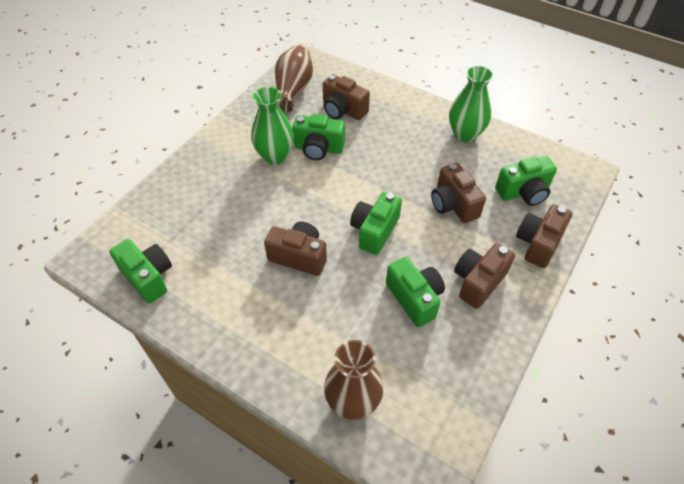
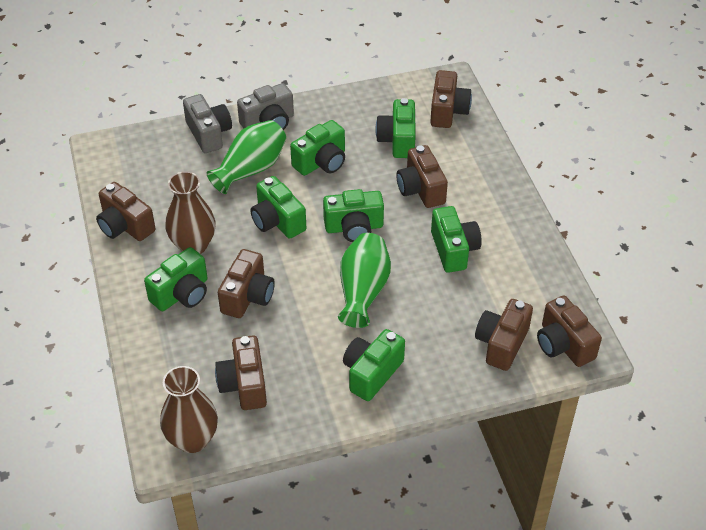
brown camera: 5 -> 7
green camera: 5 -> 7
grey camera: 0 -> 2

